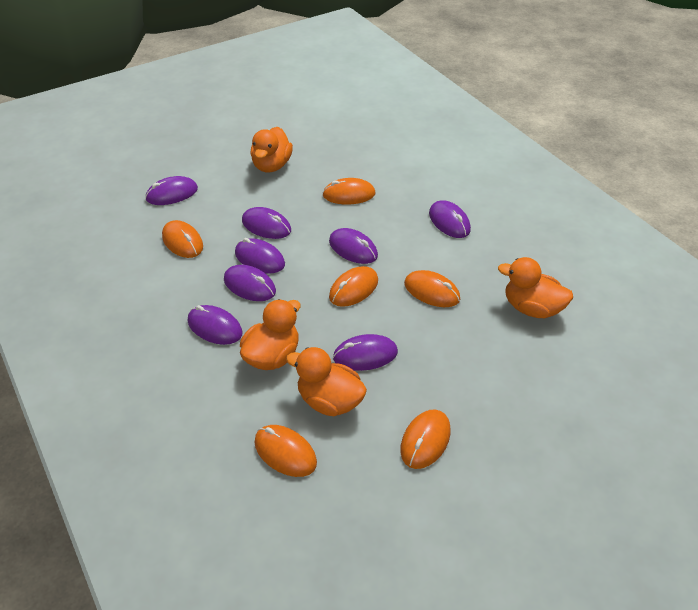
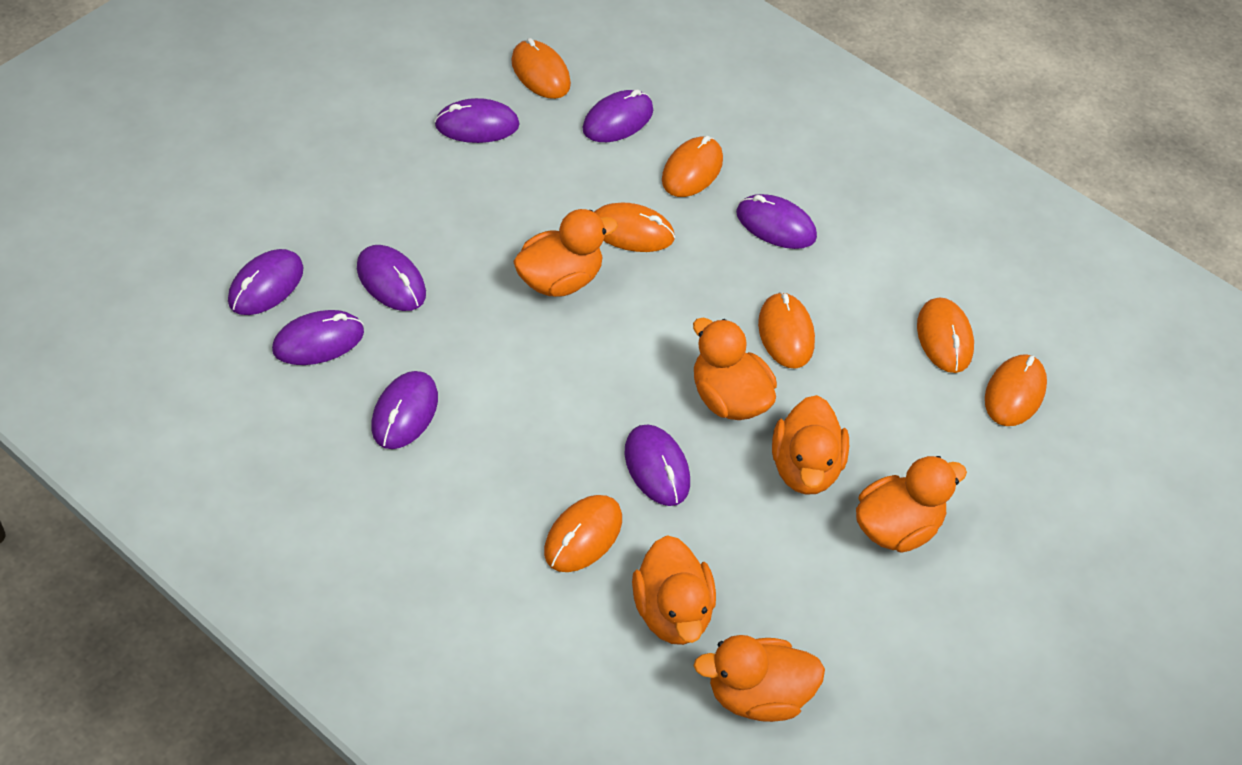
orange duck: 4 -> 6
orange mouse: 6 -> 7

